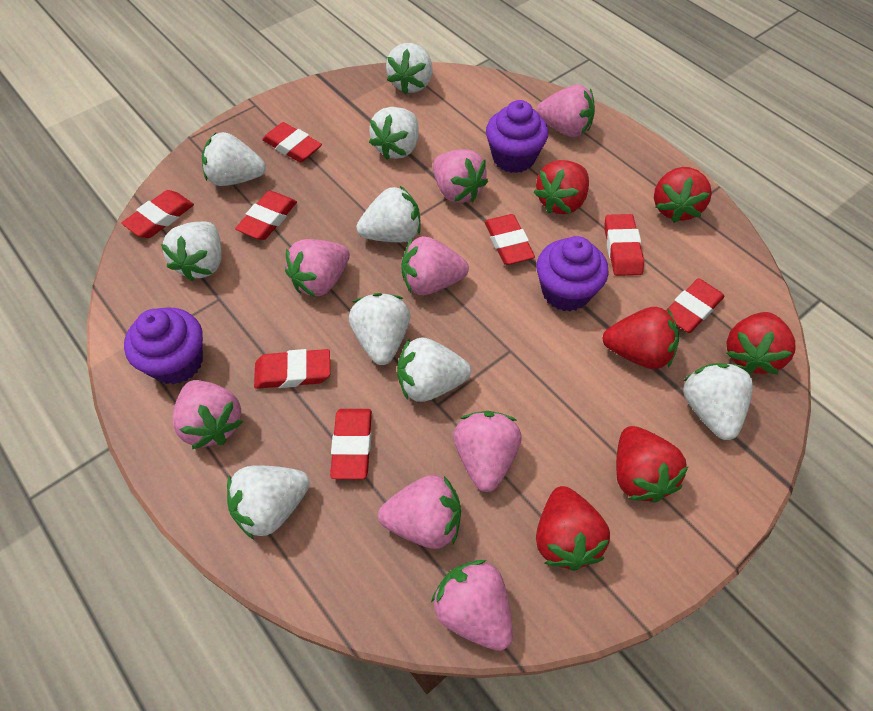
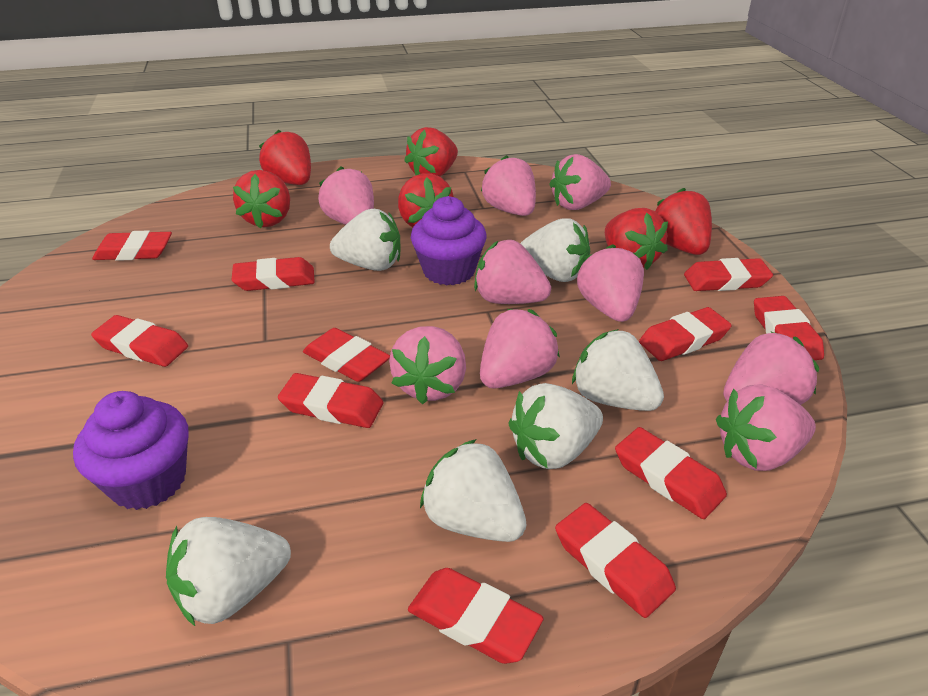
pink strawberry: 8 -> 9
purple cupcake: 3 -> 2
red eraser: 8 -> 11
white strawberry: 9 -> 6

